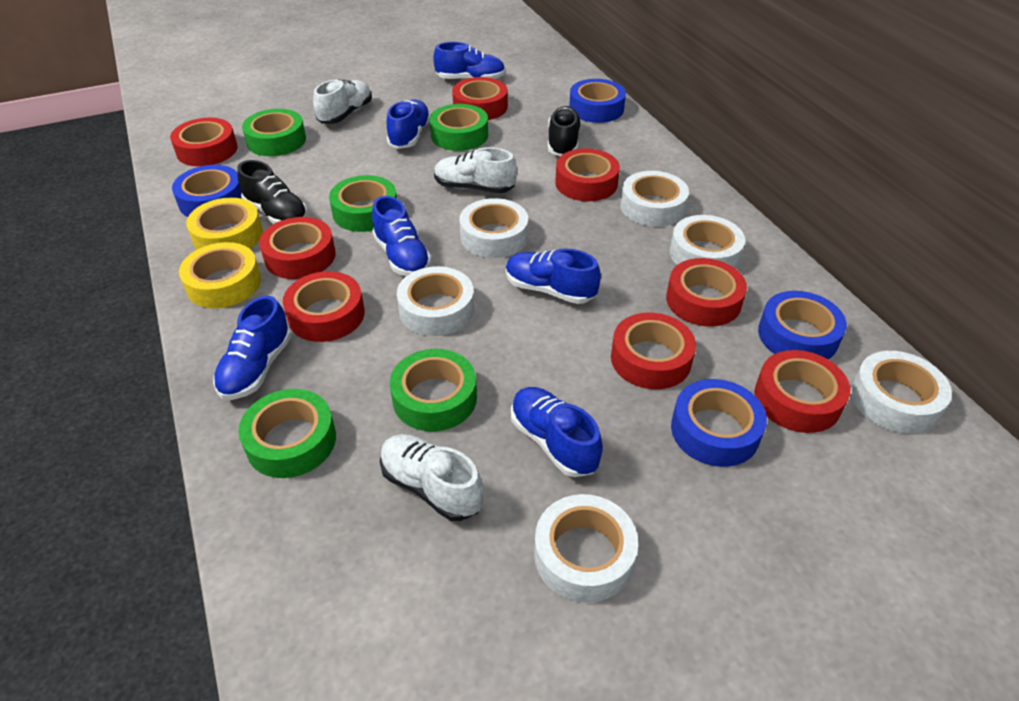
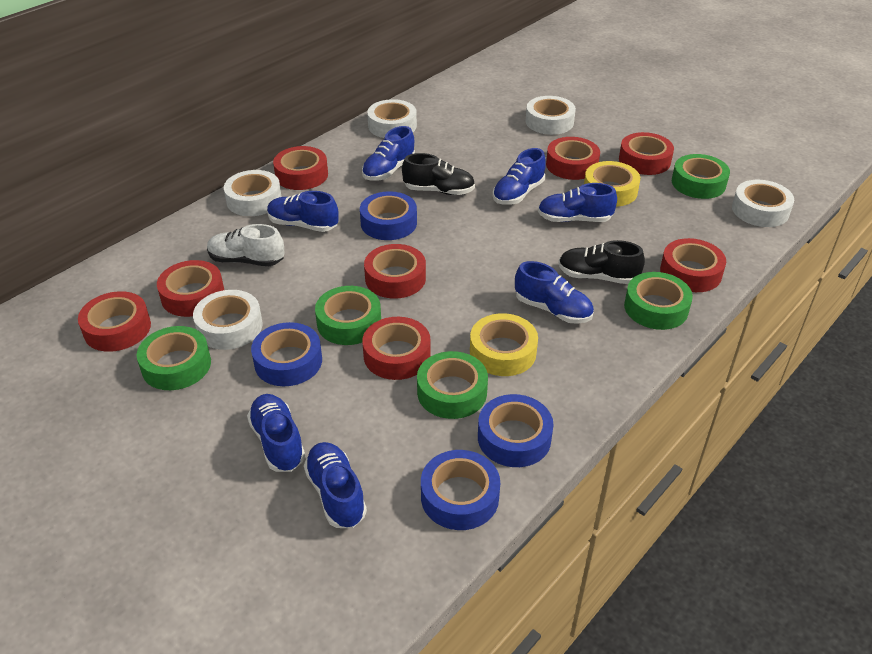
blue shoe: 6 -> 7
white shoe: 3 -> 1
white tape: 6 -> 5

